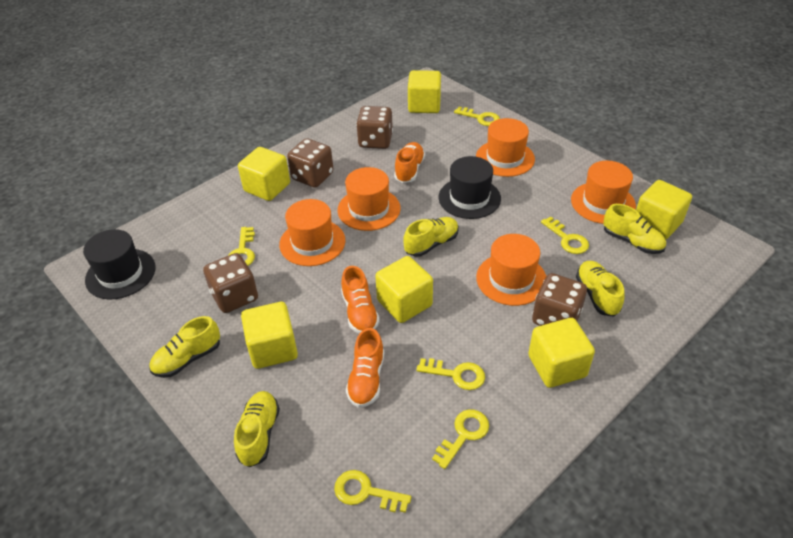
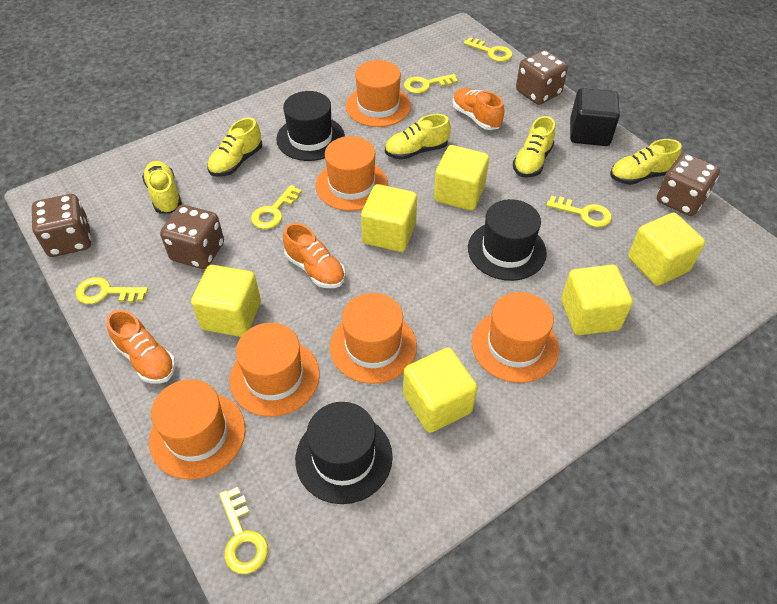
black cube: 0 -> 1
black hat: 2 -> 3
orange hat: 5 -> 6

